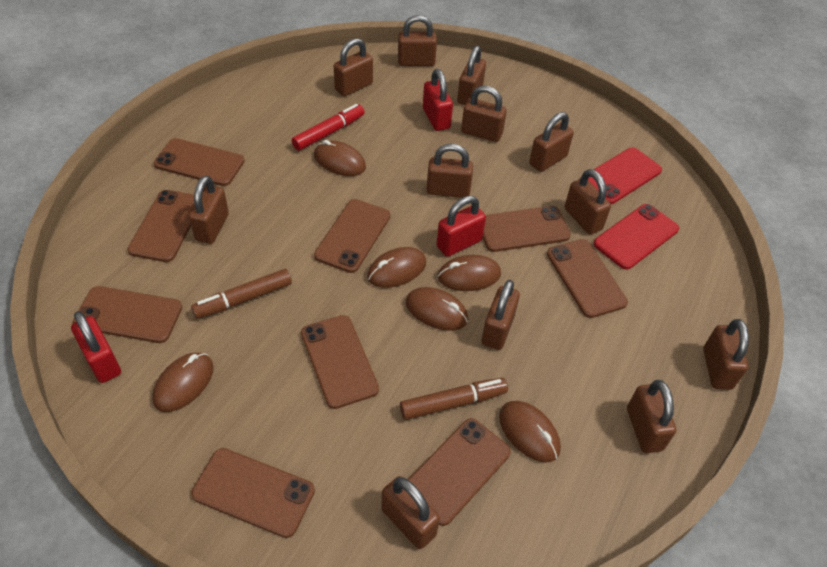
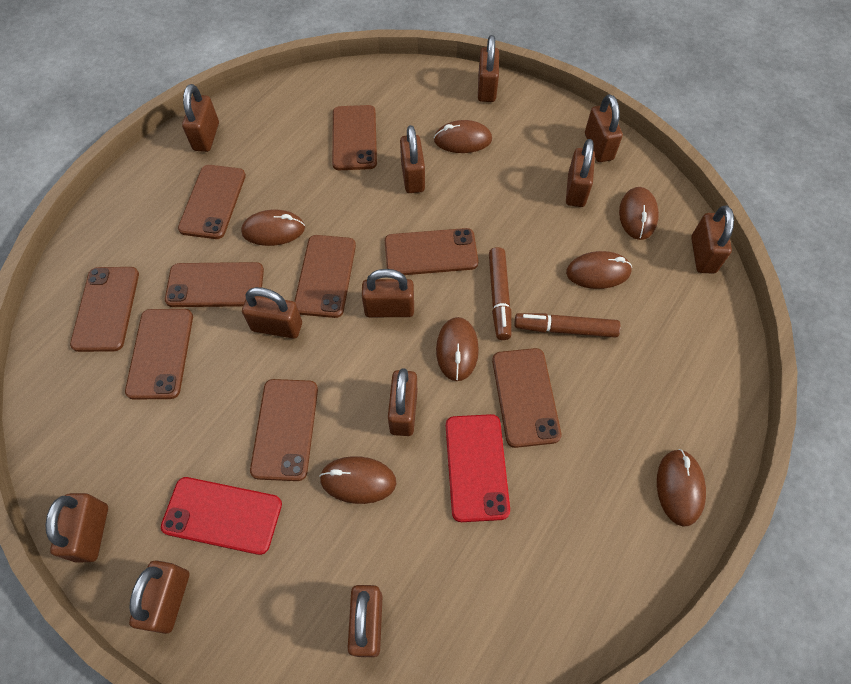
brown mouse: 6 -> 7
red marker: 1 -> 0
red padlock: 3 -> 0

